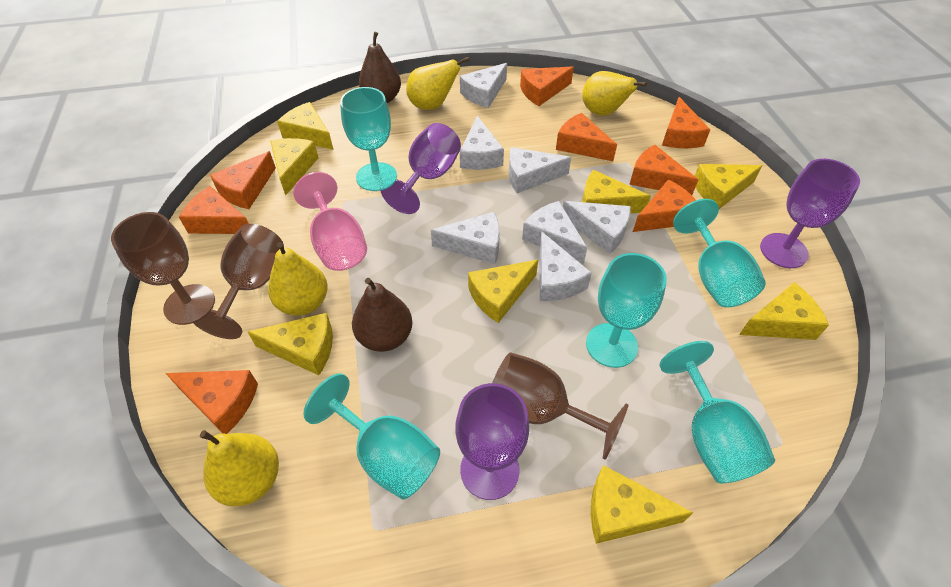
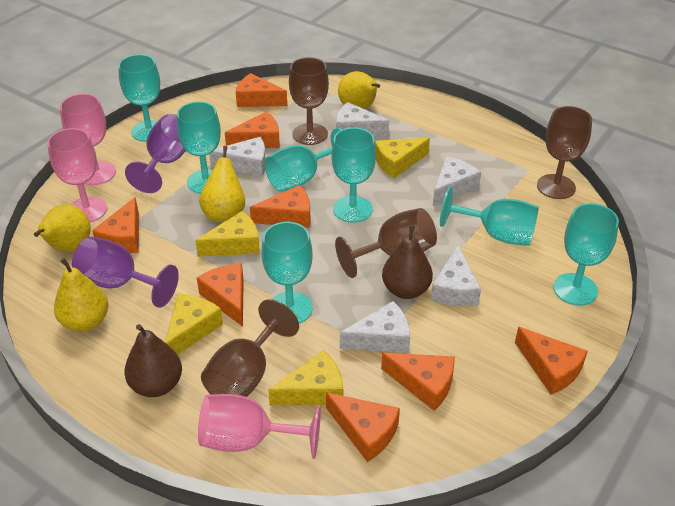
brown goblet: 3 -> 4
pink goblet: 1 -> 3
purple goblet: 3 -> 2
turquoise goblet: 5 -> 7
white cheese: 7 -> 5
yellow cheese: 8 -> 4

